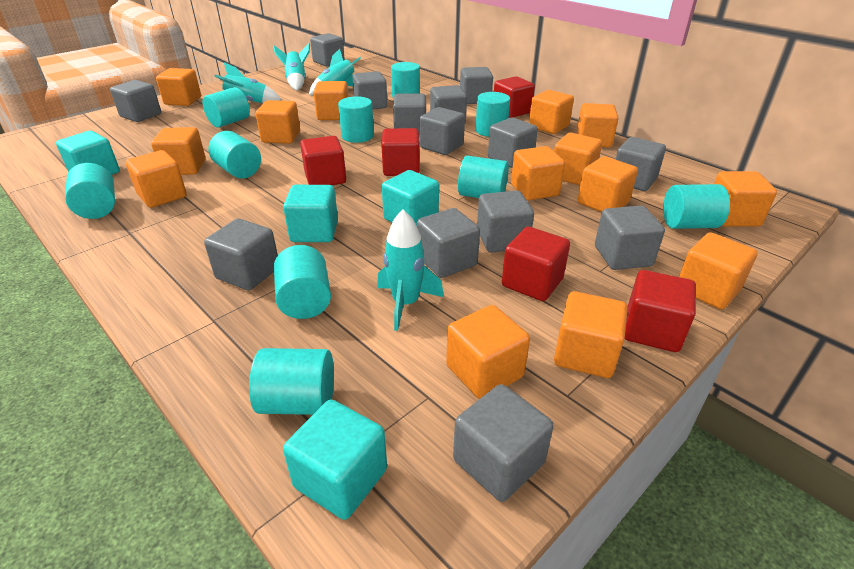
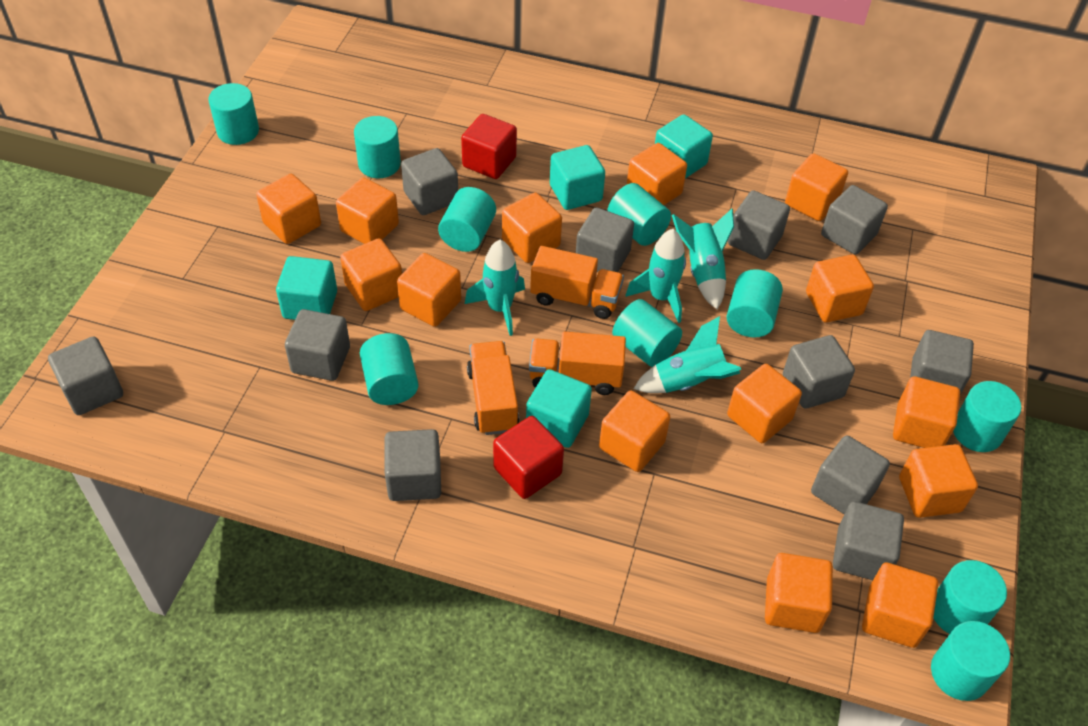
grey cube: 14 -> 11
orange truck: 0 -> 3
red cube: 5 -> 2

